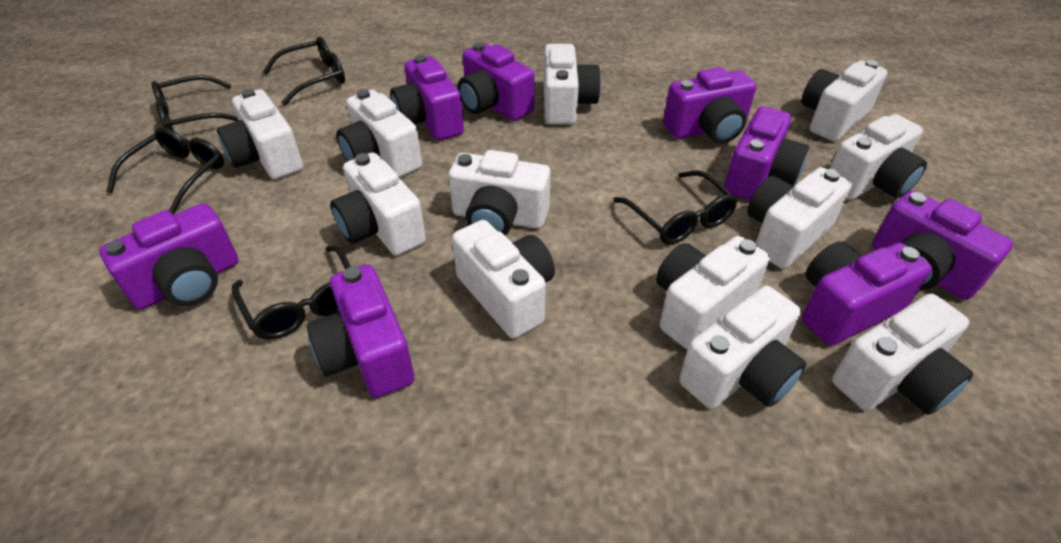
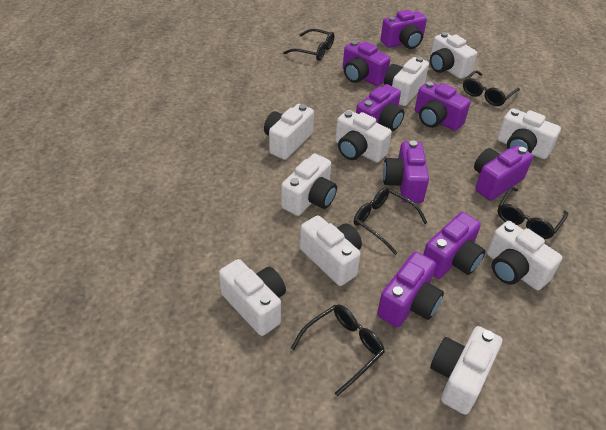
white camera: 12 -> 10

